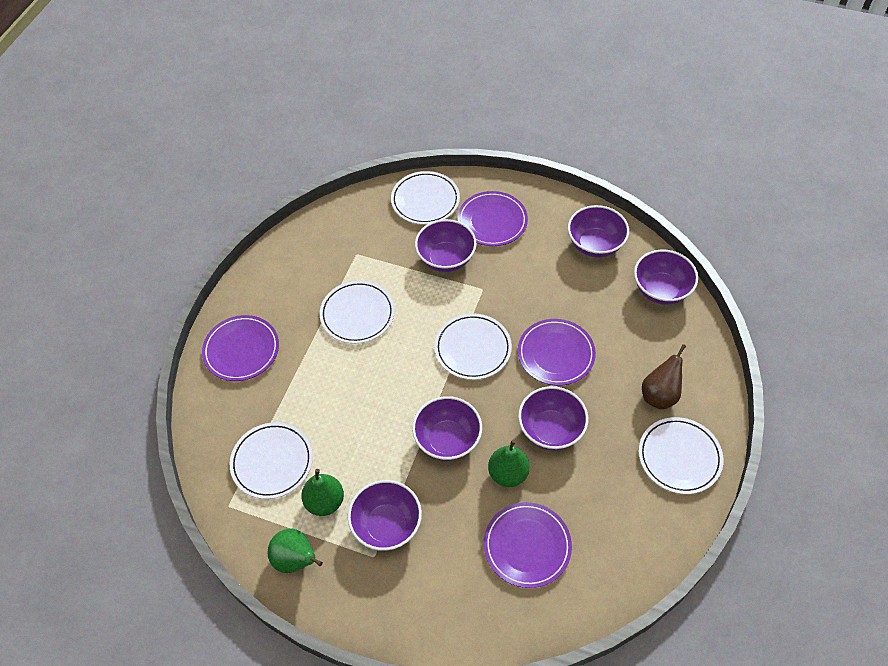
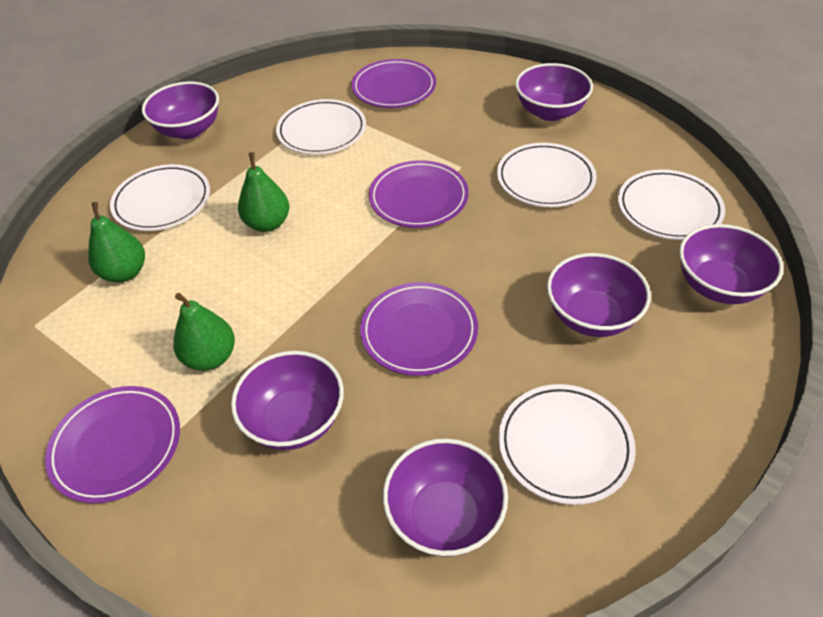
brown pear: 1 -> 0

